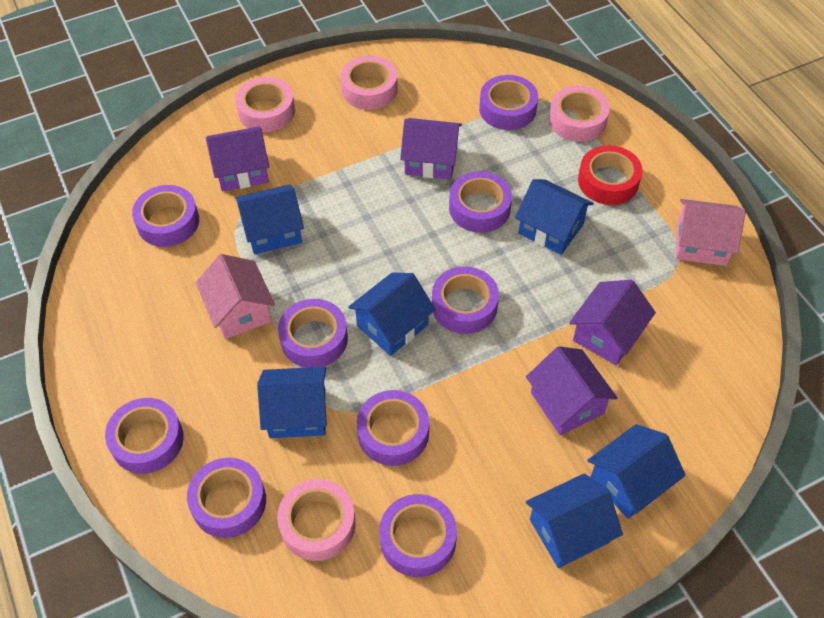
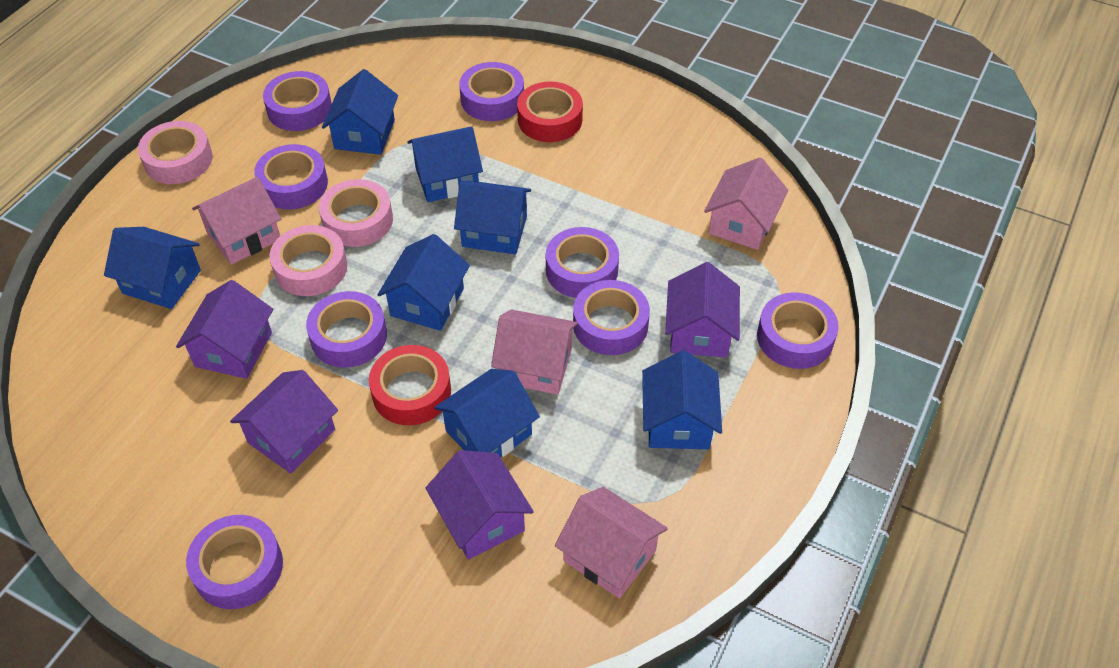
blue house: 6 -> 7
pink house: 2 -> 4
pink tape: 4 -> 3
purple tape: 9 -> 8
red tape: 1 -> 2

